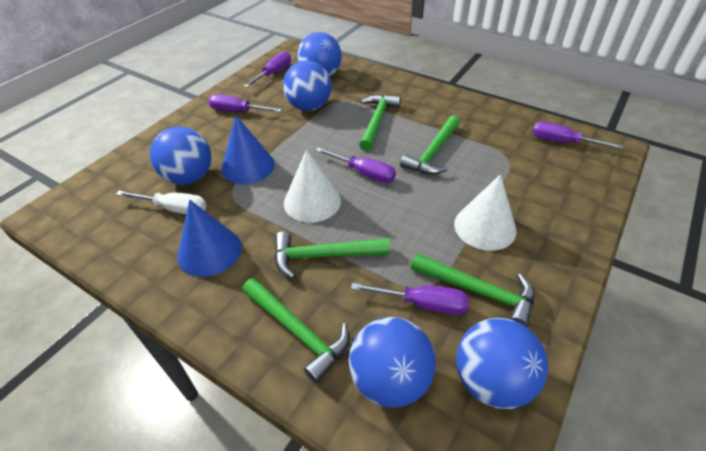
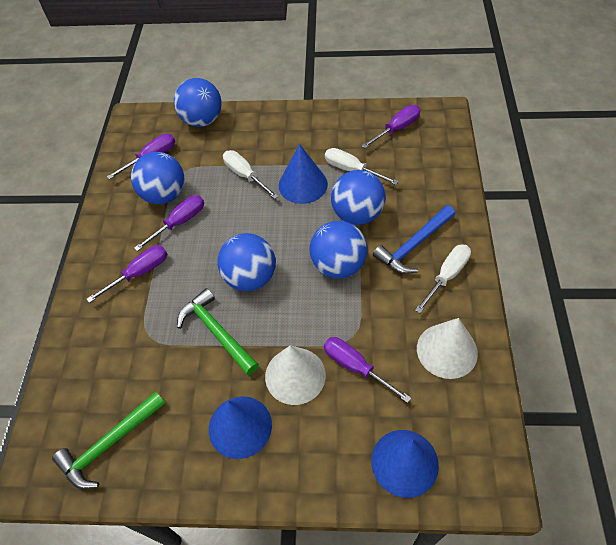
blue cone: 2 -> 3
blue hammer: 0 -> 1
green hammer: 5 -> 2
white screwdriver: 1 -> 3

